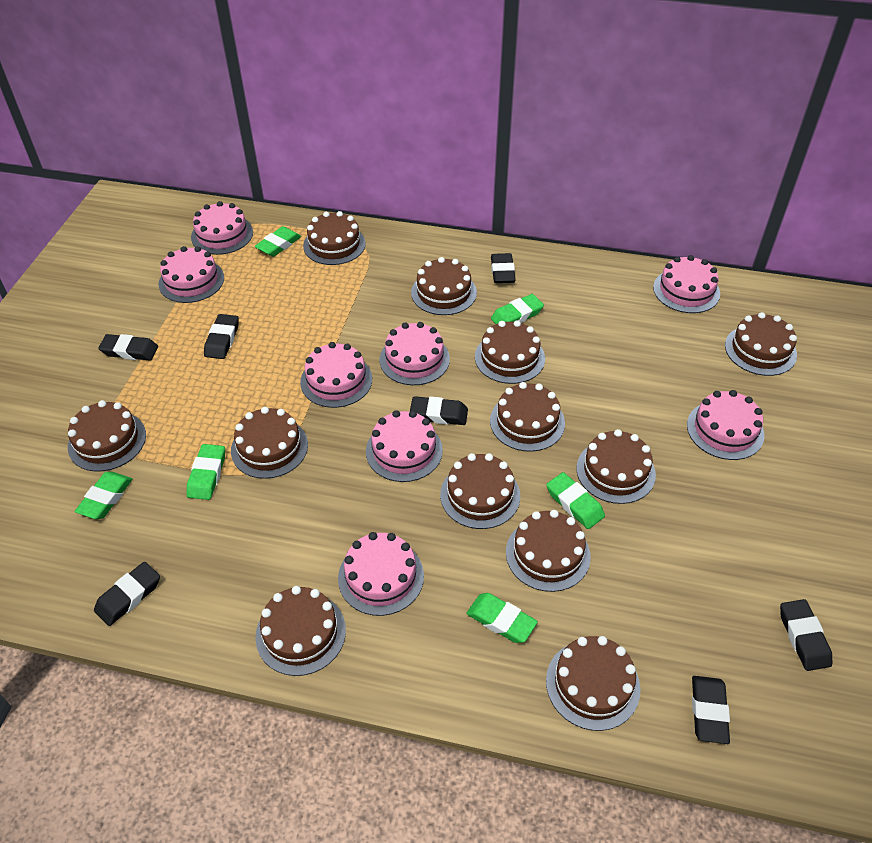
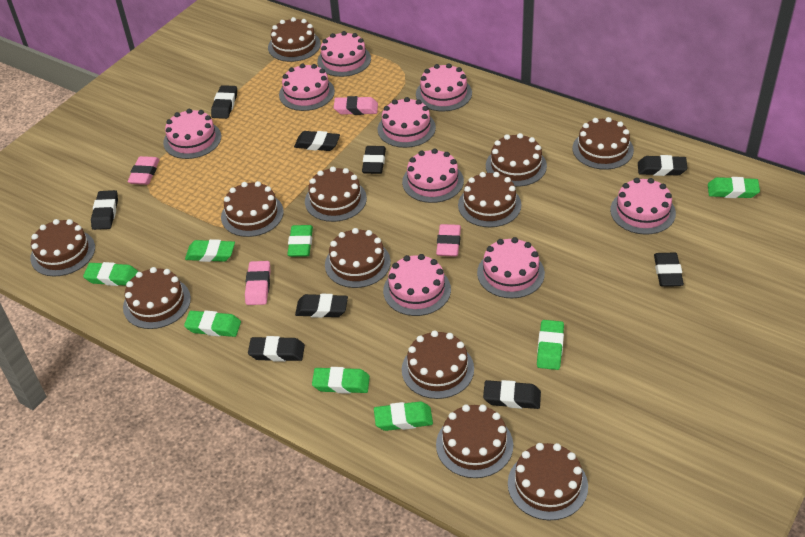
black eraser: 7 -> 9
green eraser: 6 -> 8
pink cake: 8 -> 9
pink eraser: 0 -> 4

